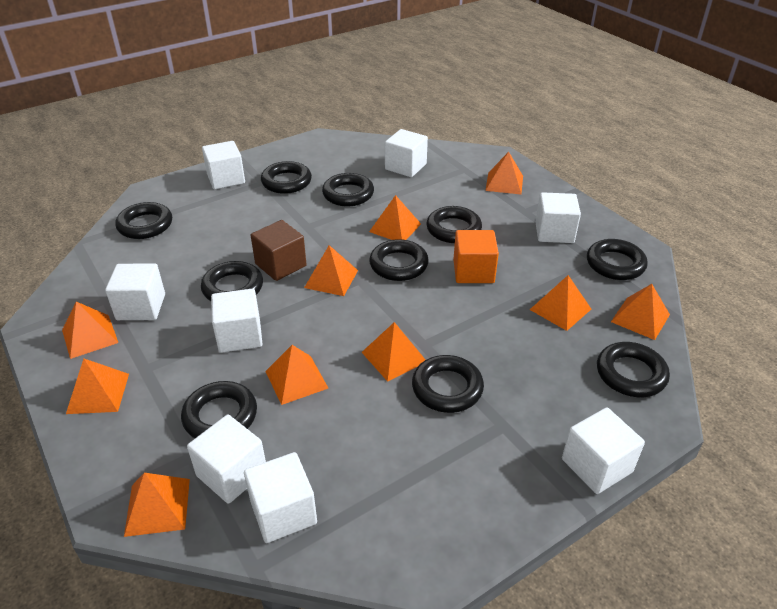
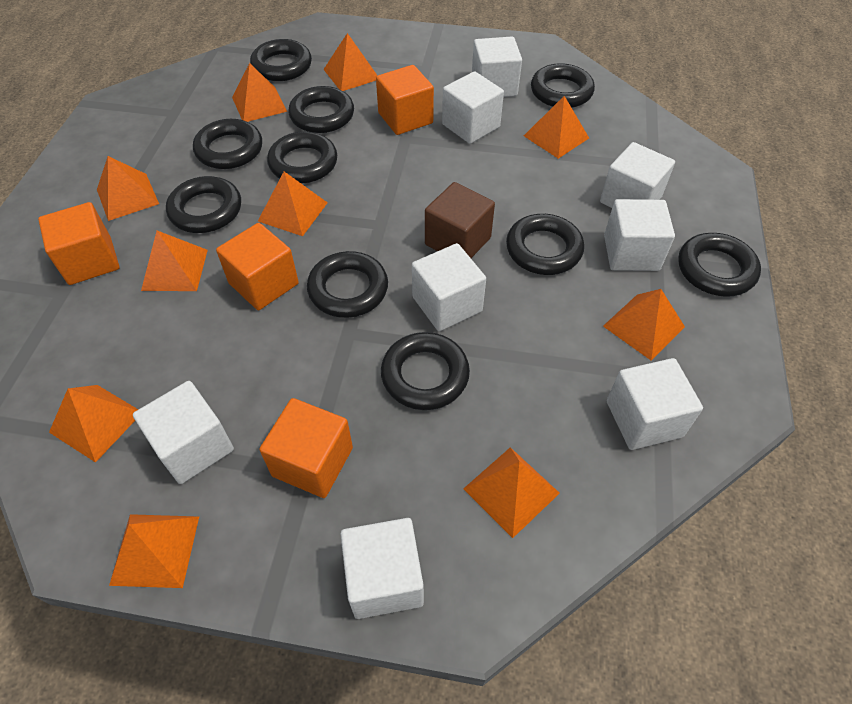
orange cube: 1 -> 4

